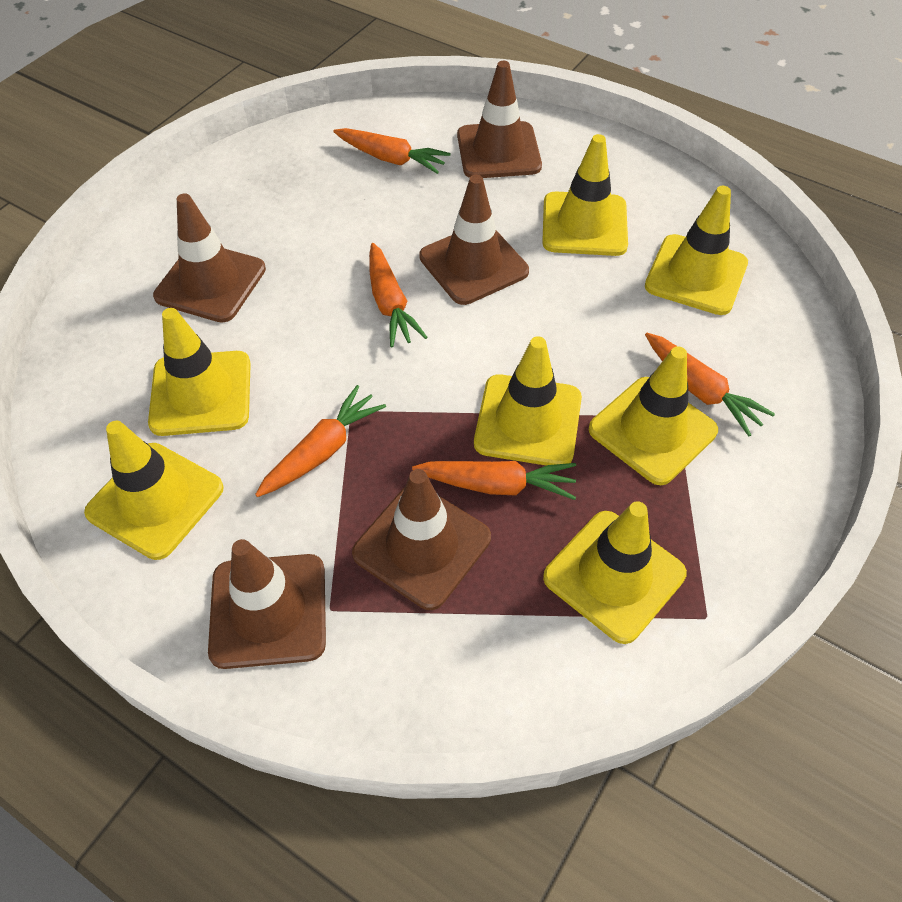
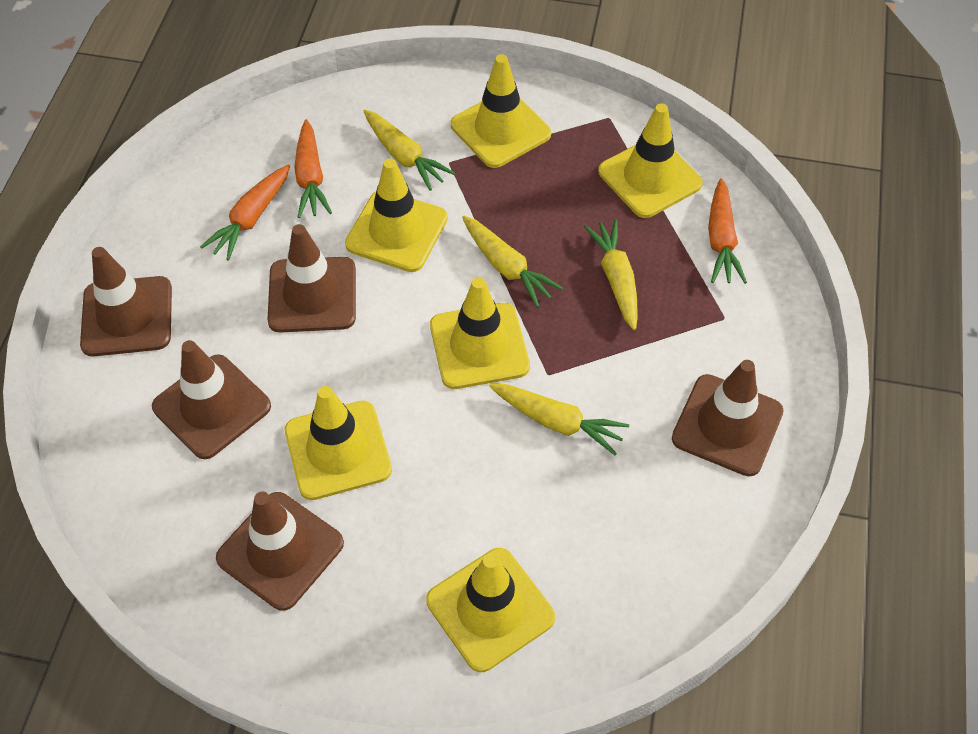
orange carrot: 5 -> 3
yellow carrot: 0 -> 4
yellow traffic cone: 7 -> 6

